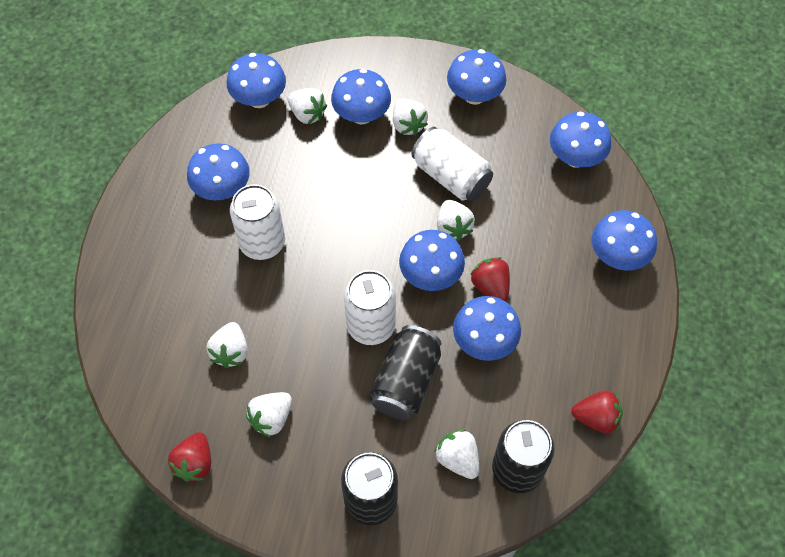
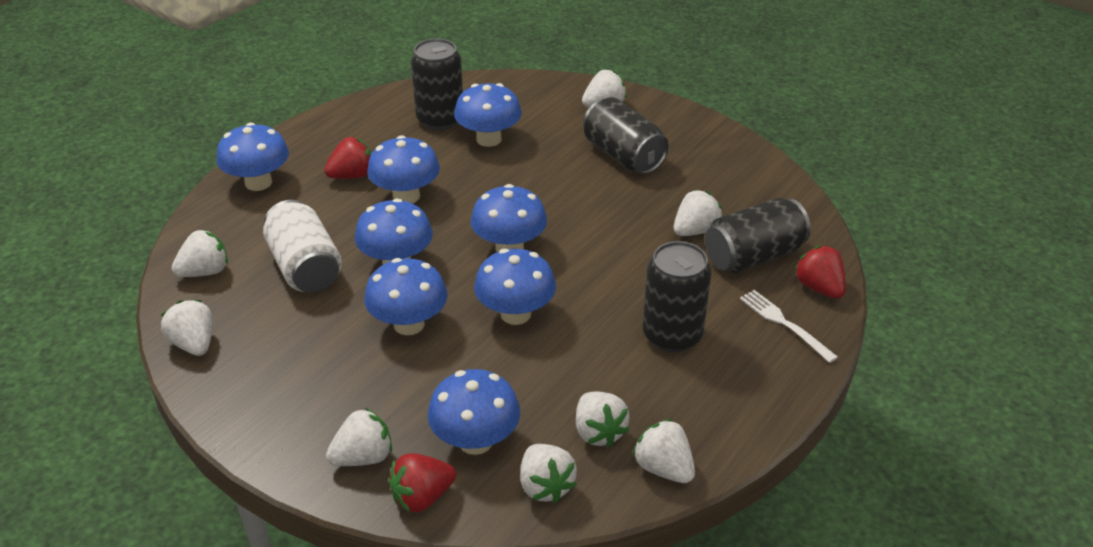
black can: 3 -> 4
white can: 3 -> 1
white fork: 0 -> 1
white strawberry: 6 -> 8

